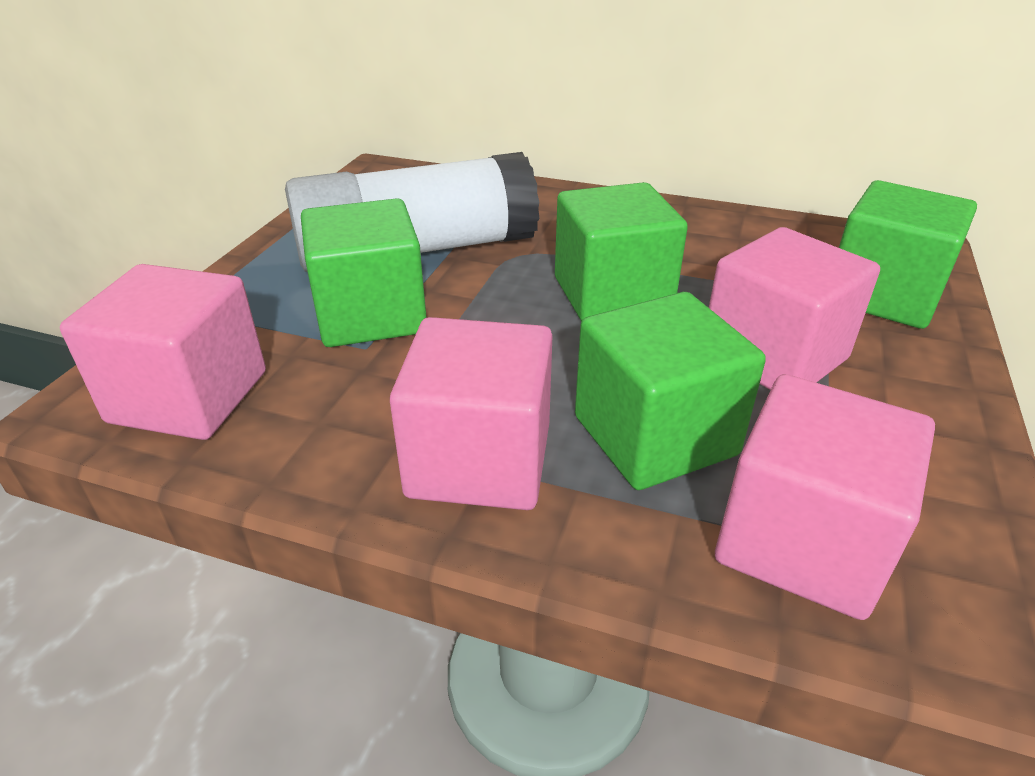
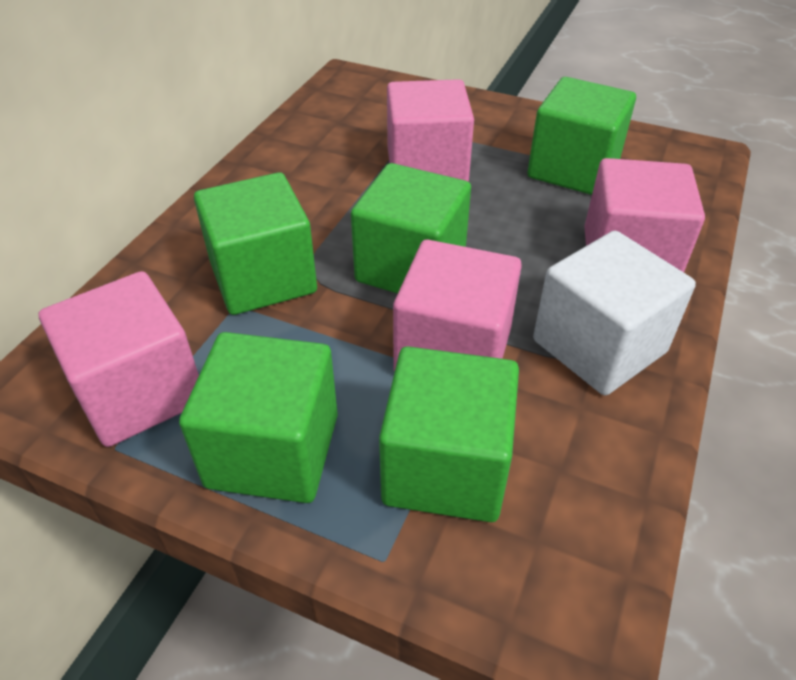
green cube: 4 -> 5
white cube: 0 -> 1
white glue stick: 1 -> 0

